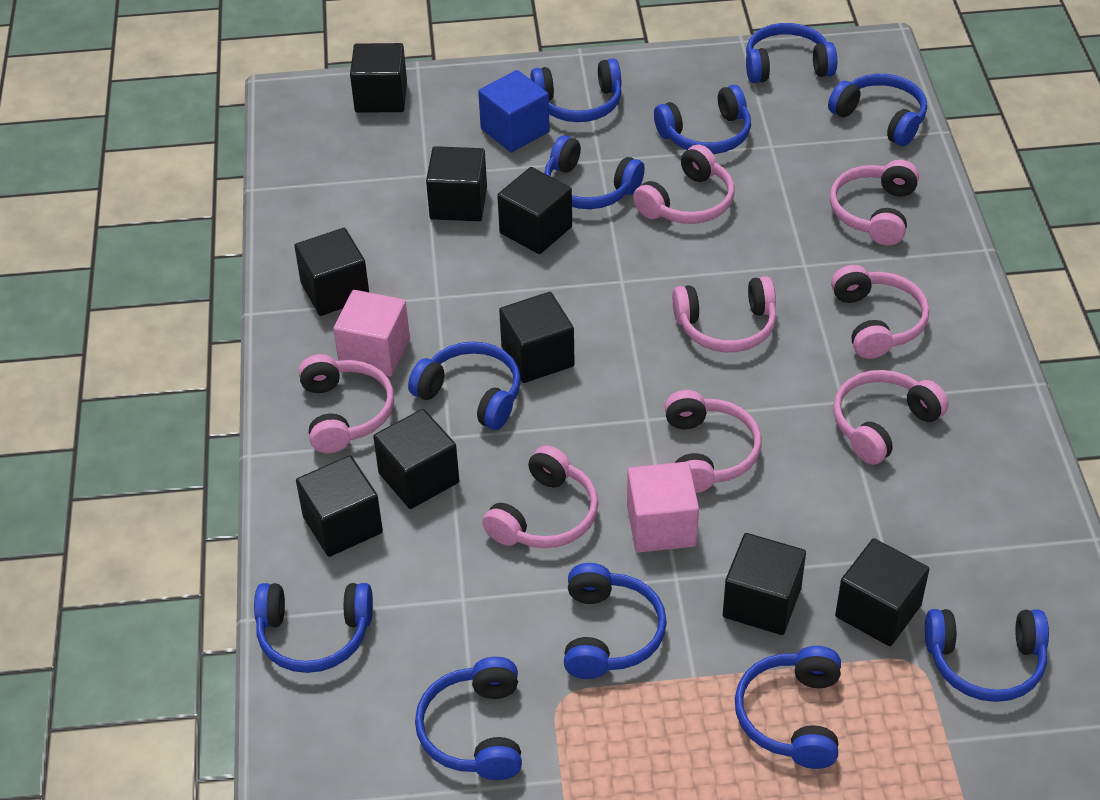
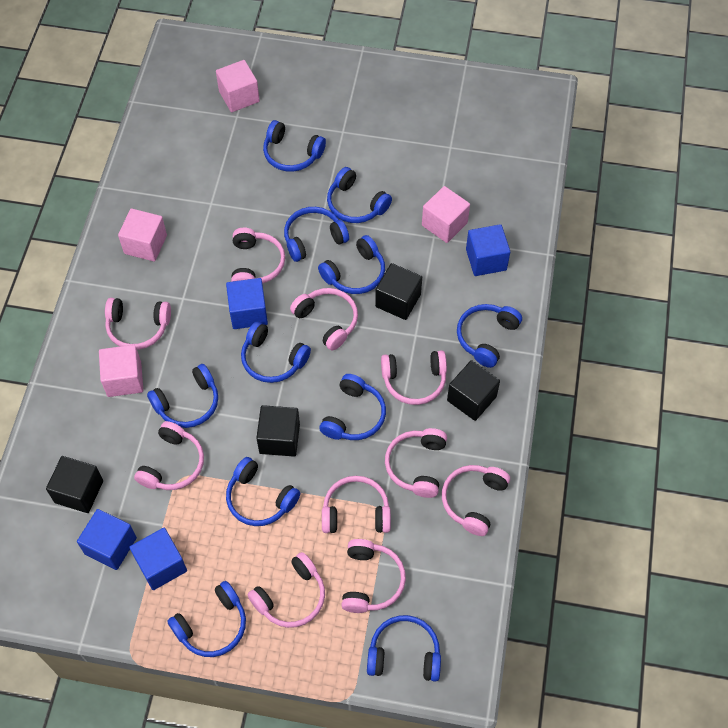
black cube: 9 -> 4
blue cube: 1 -> 4
pink cube: 2 -> 4
pink headphones: 8 -> 10

